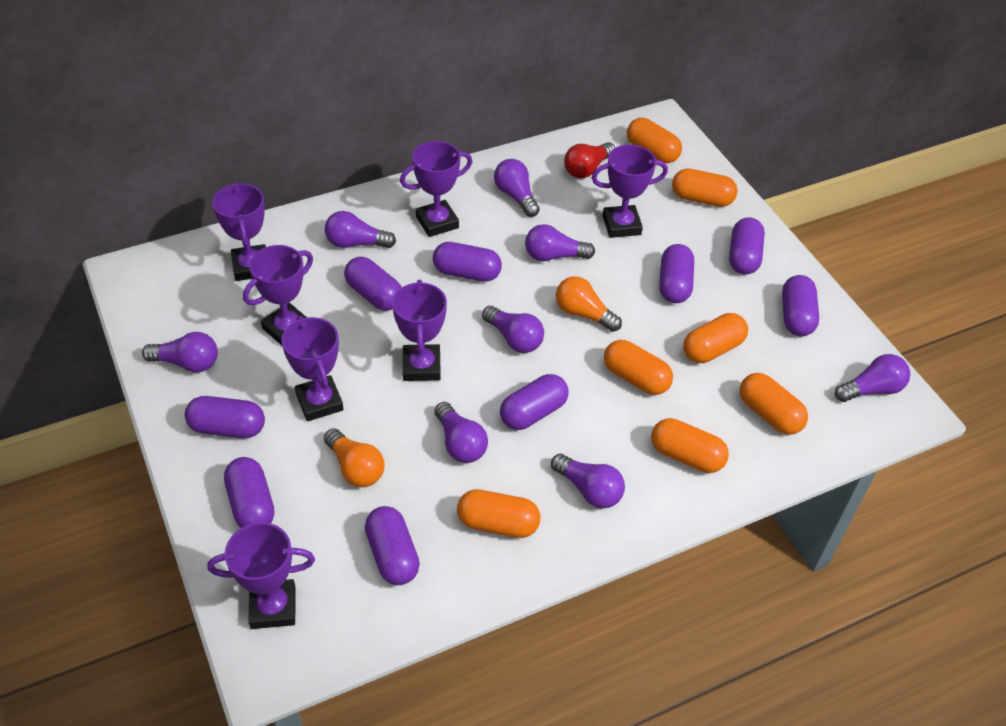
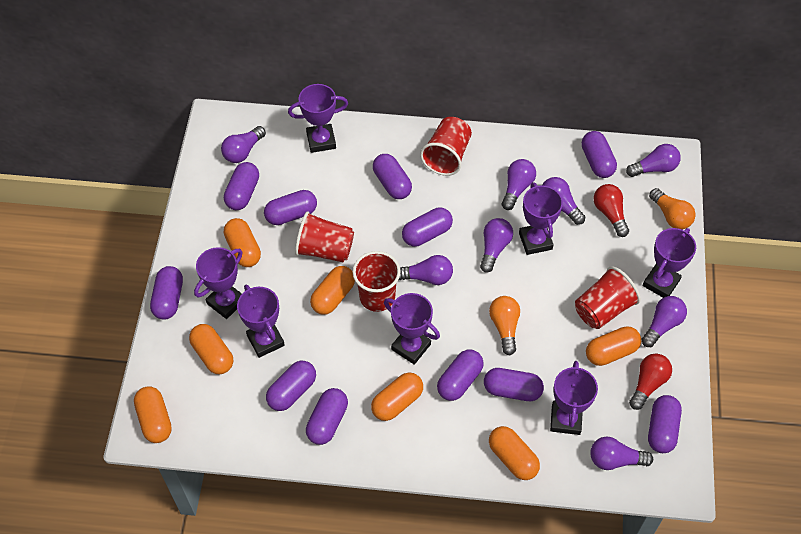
purple capsule: 9 -> 11
red cup: 0 -> 4
red light bulb: 1 -> 2

